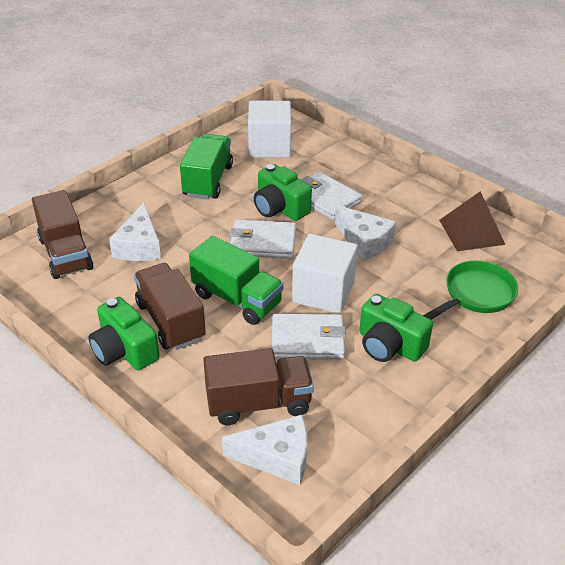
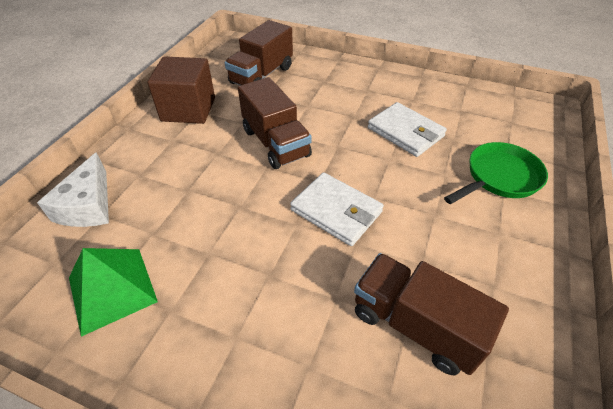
brown cube: 0 -> 1
brown pyramid: 1 -> 0
green camera: 3 -> 0
green pyramid: 0 -> 1
green truck: 2 -> 0
white cheese: 3 -> 1
white cube: 2 -> 0
white wallet: 3 -> 2

